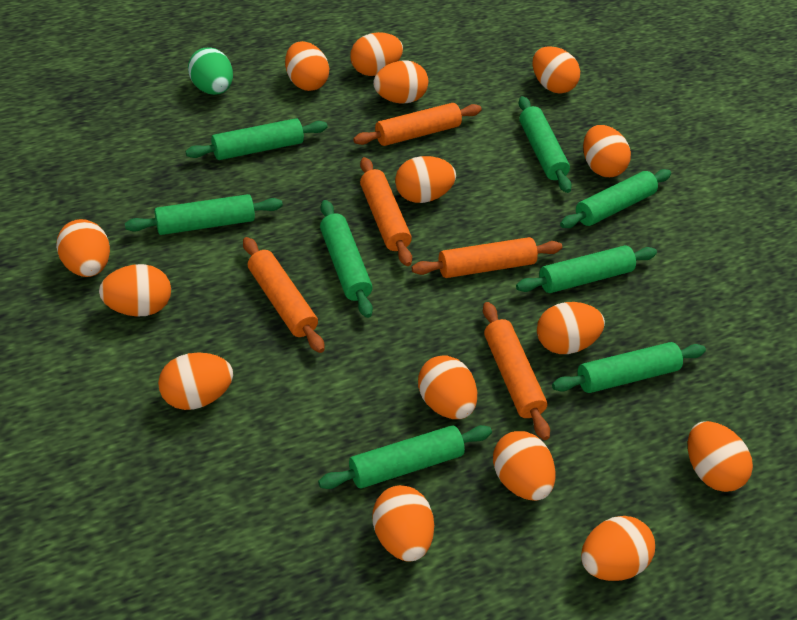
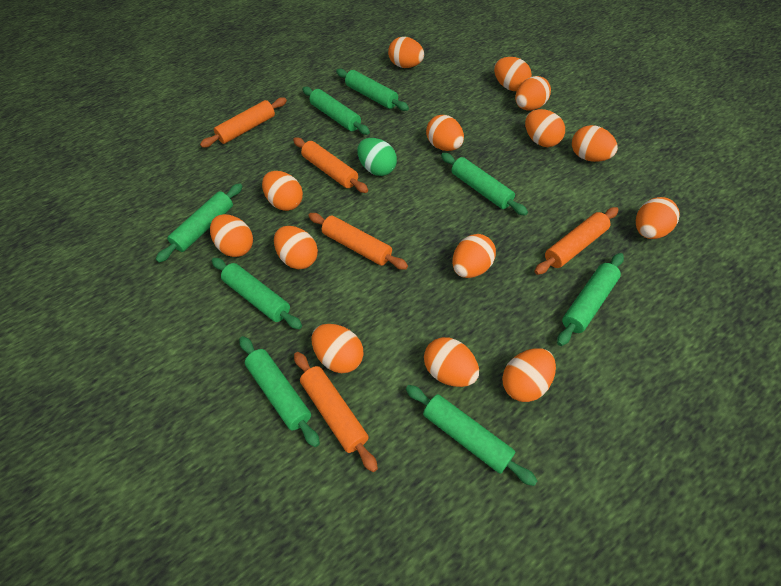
orange egg: 15 -> 14

